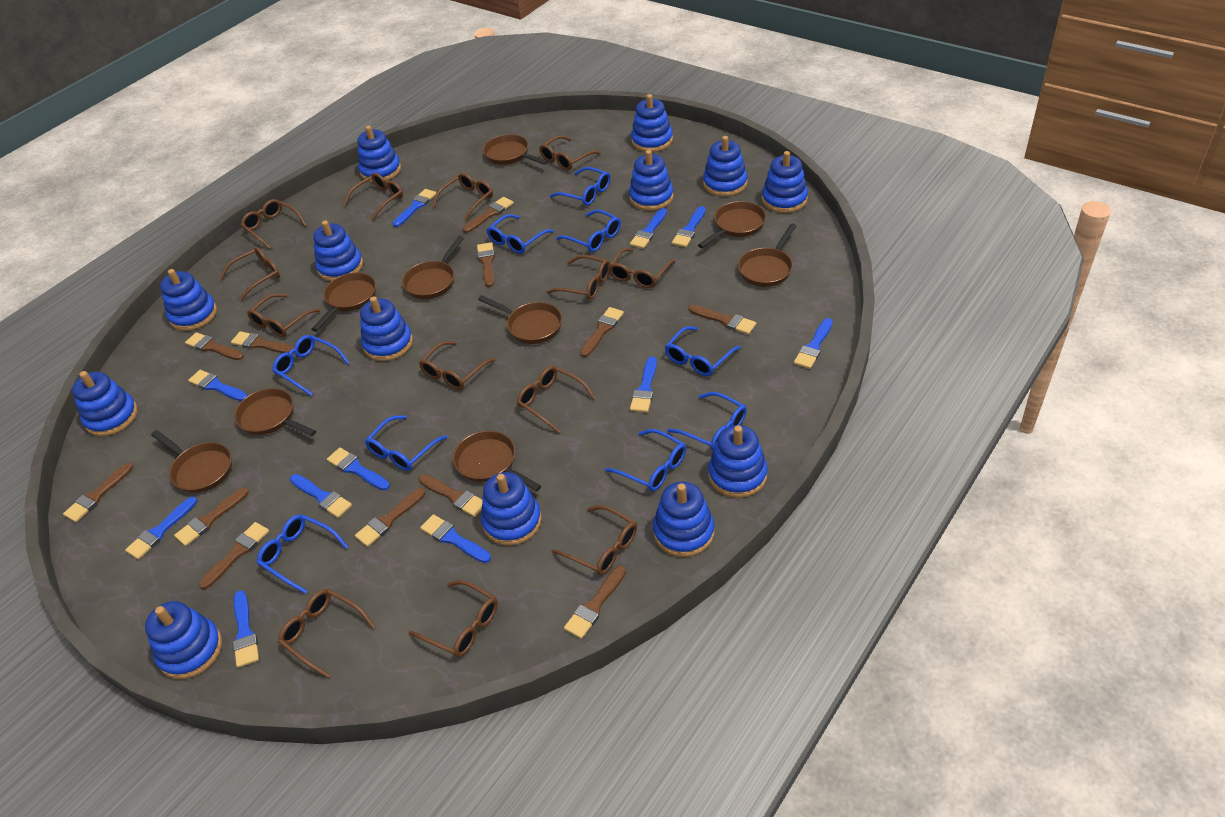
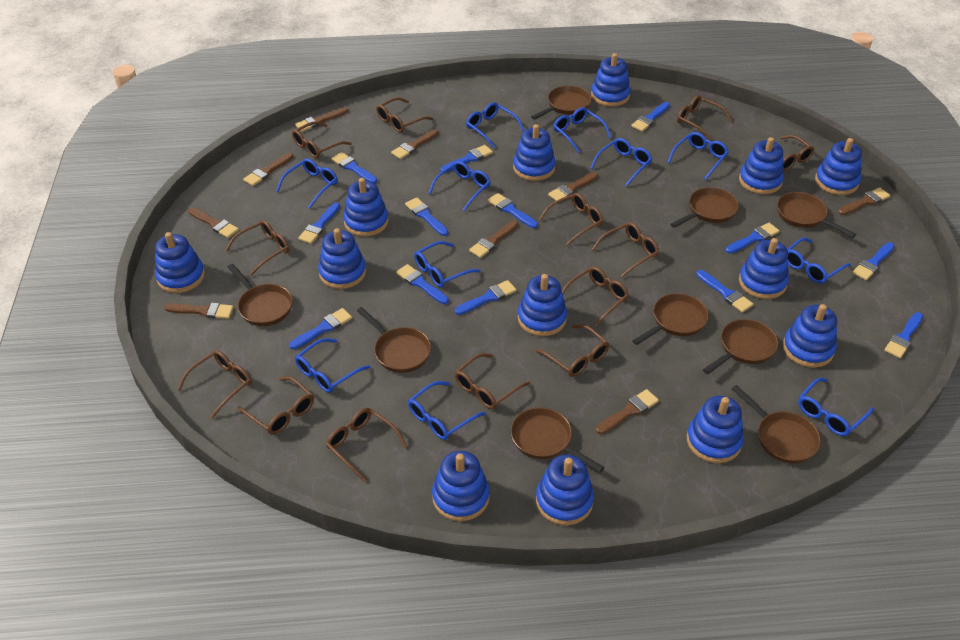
blue brush: 11 -> 13
blue glasses: 9 -> 11
brown brush: 12 -> 9

